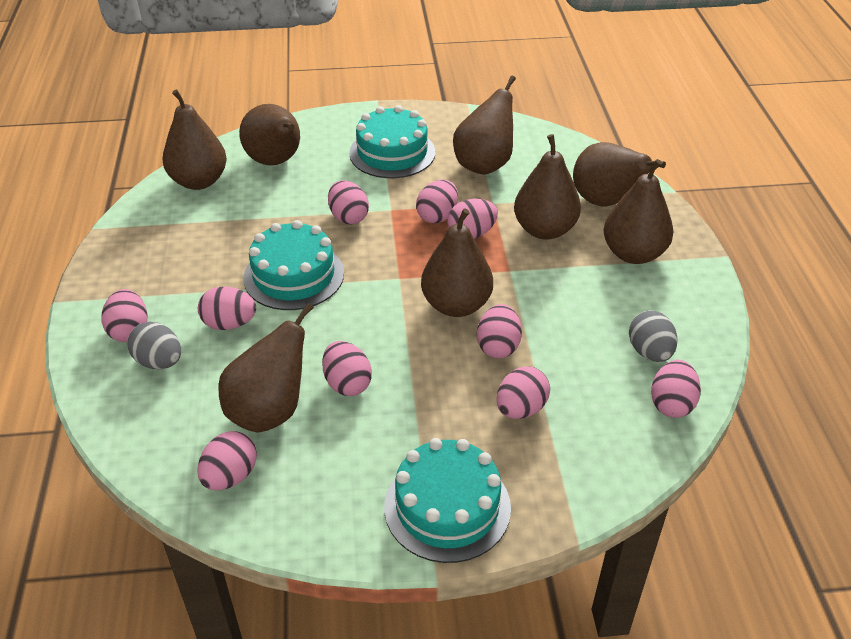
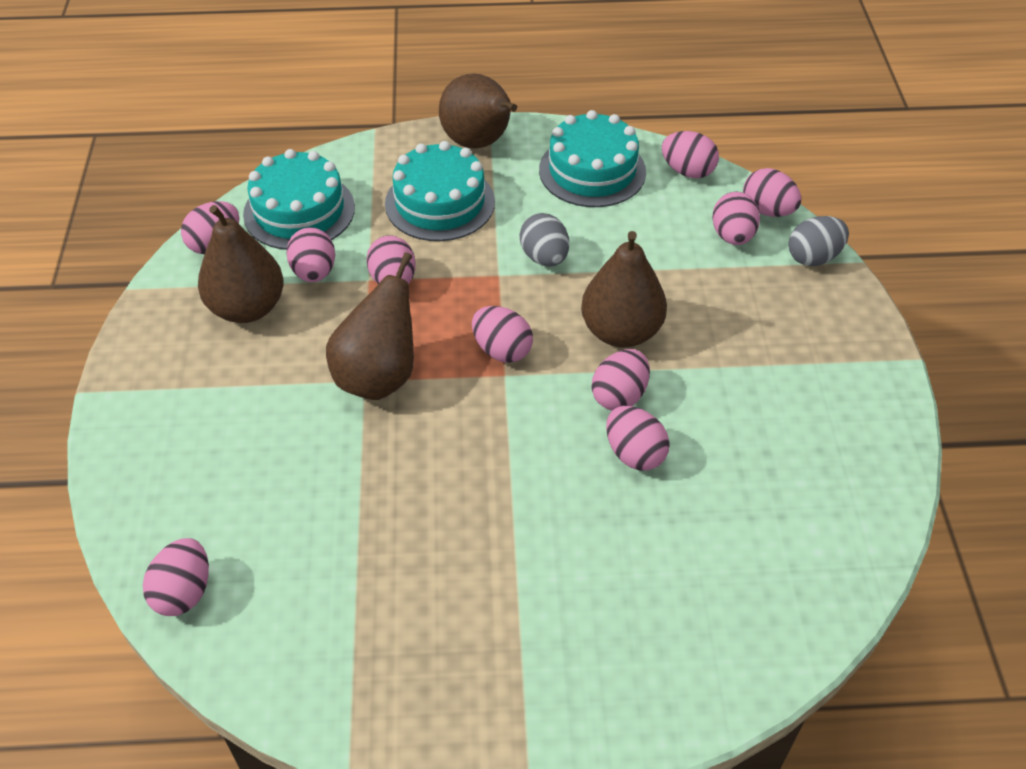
brown pear: 8 -> 4

